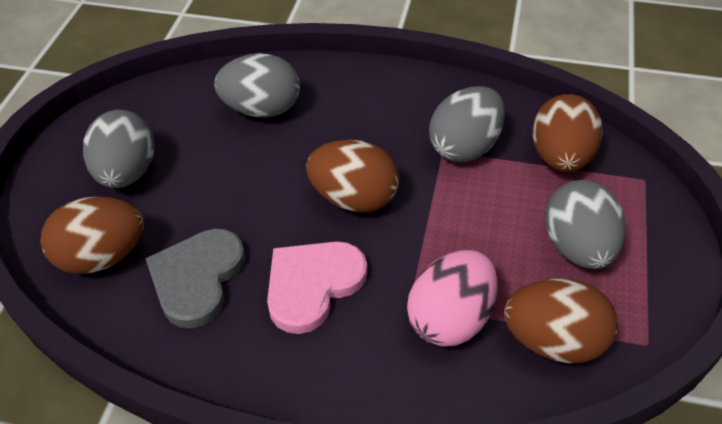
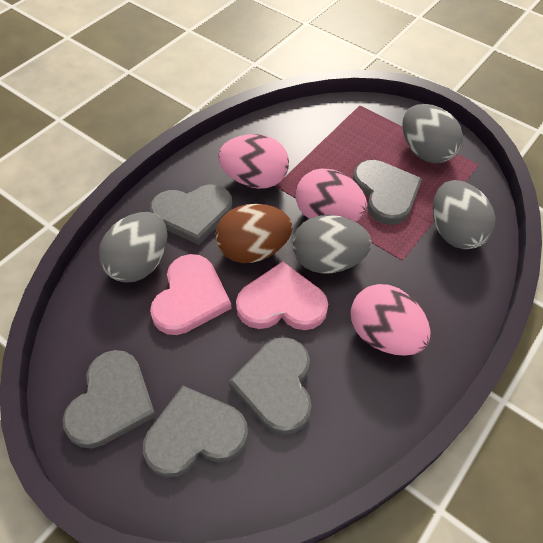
brown egg: 4 -> 1
grey heart: 1 -> 5
pink egg: 1 -> 3
pink heart: 1 -> 2

